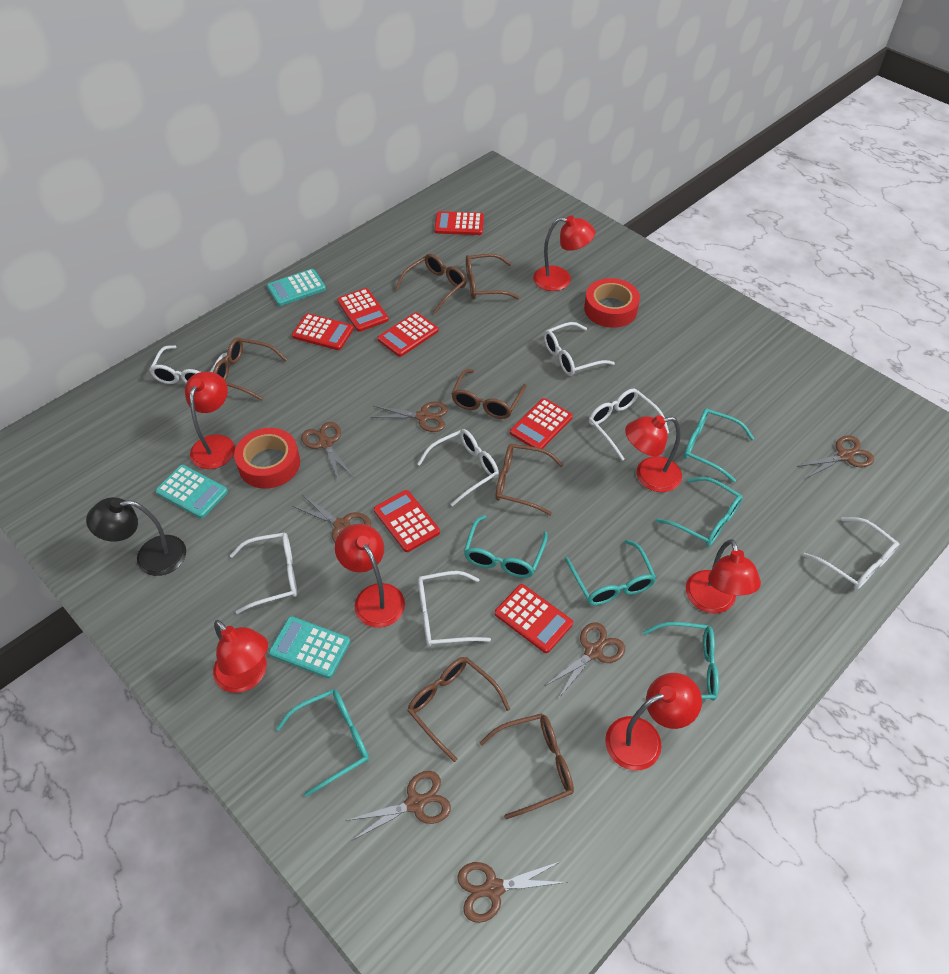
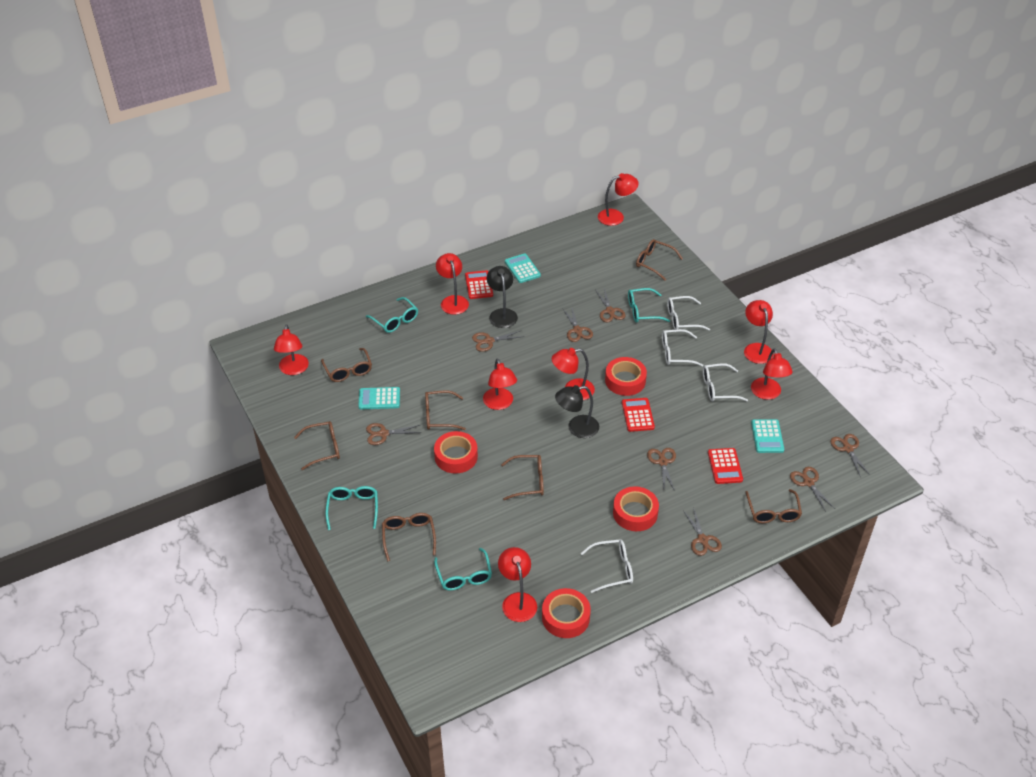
black lamp: 1 -> 2
brown scissors: 7 -> 8
red calculator: 7 -> 3
red lamp: 7 -> 8
red tape: 2 -> 4
turquoise glasses: 6 -> 4
white glasses: 7 -> 4

